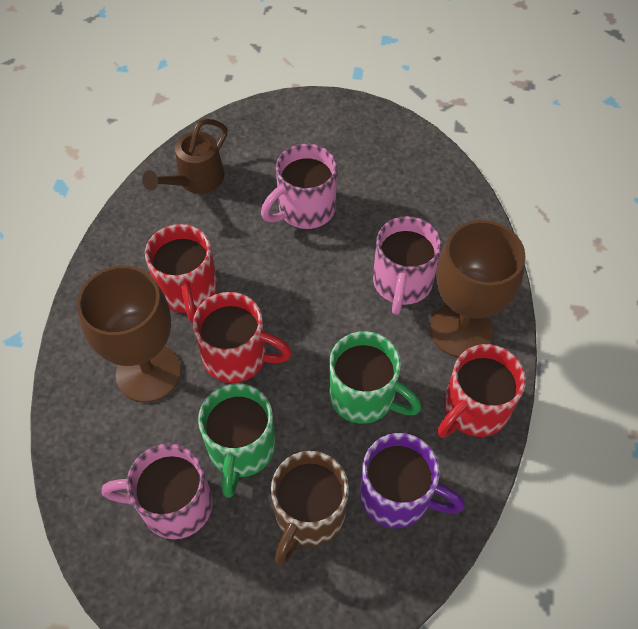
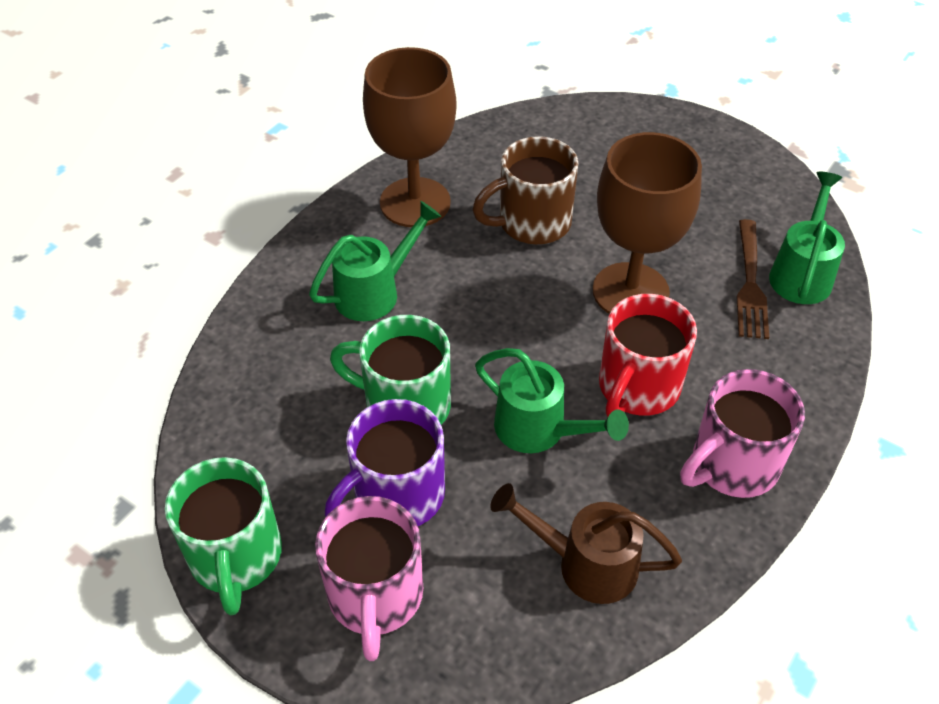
brown fork: 0 -> 1
green watering can: 0 -> 3
pink mug: 3 -> 2
red mug: 3 -> 1

